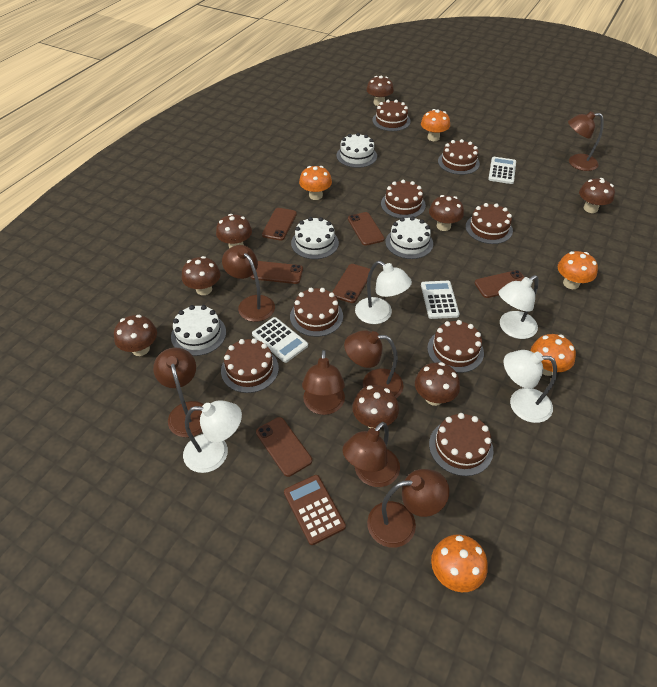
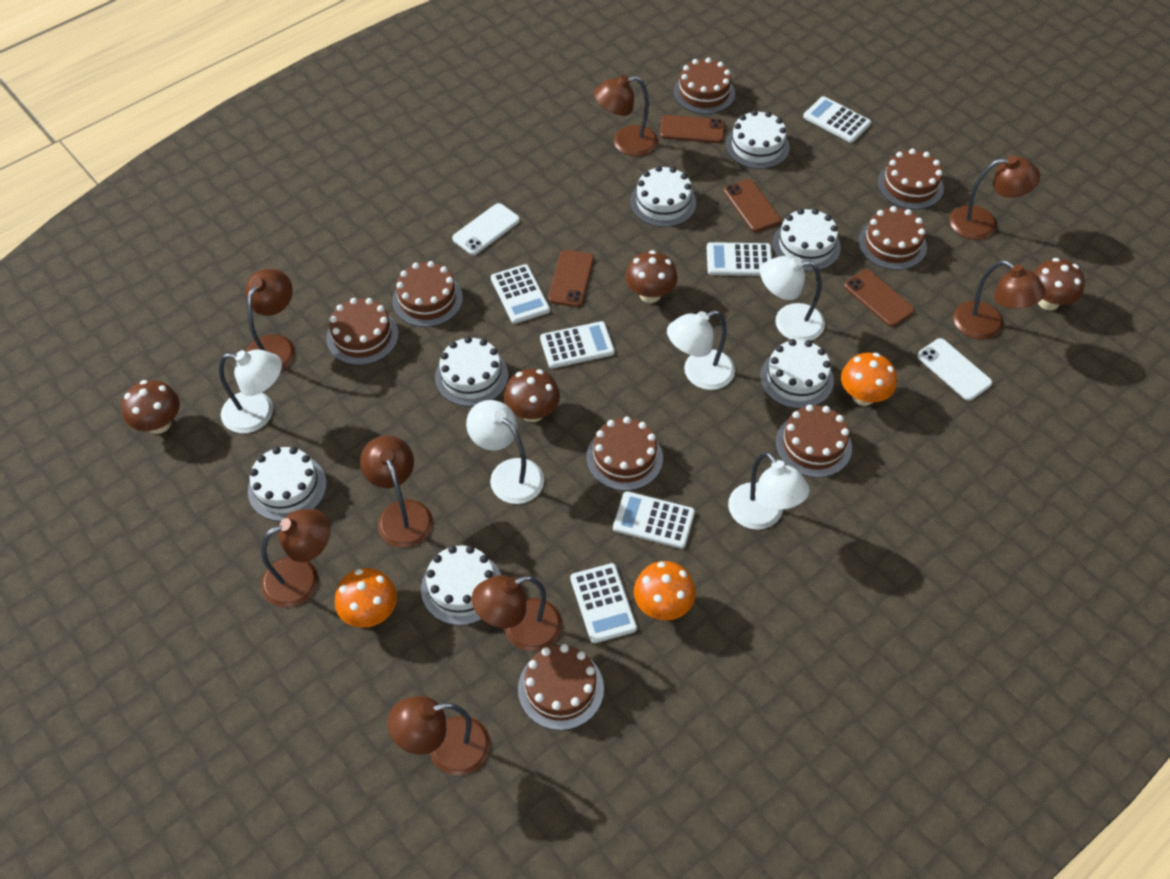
brown calculator: 1 -> 0
brown lamp: 7 -> 8
brown mushroom: 8 -> 4
brown phone: 6 -> 4
orange mushroom: 5 -> 3
white cake: 4 -> 7
white calculator: 3 -> 6
white lamp: 4 -> 5
white phone: 0 -> 2

